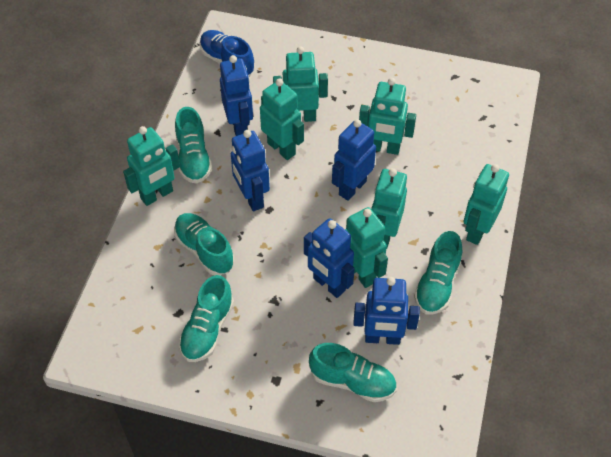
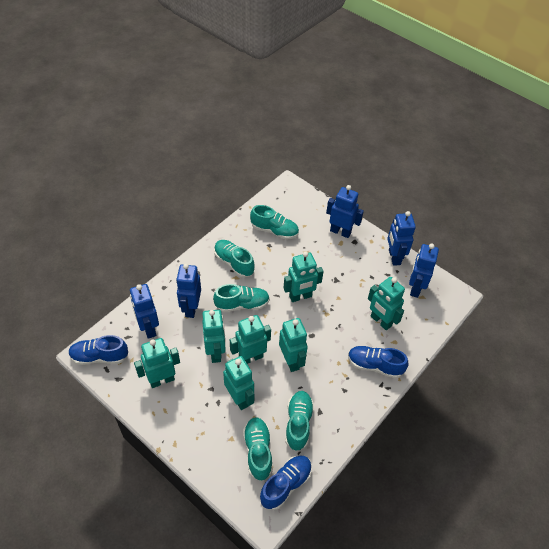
blue shoe: 1 -> 3

